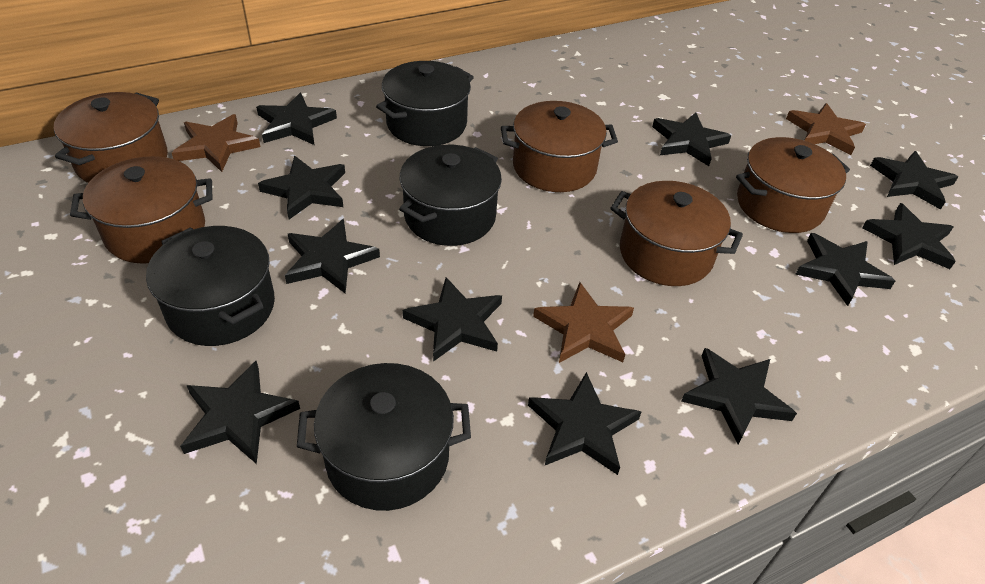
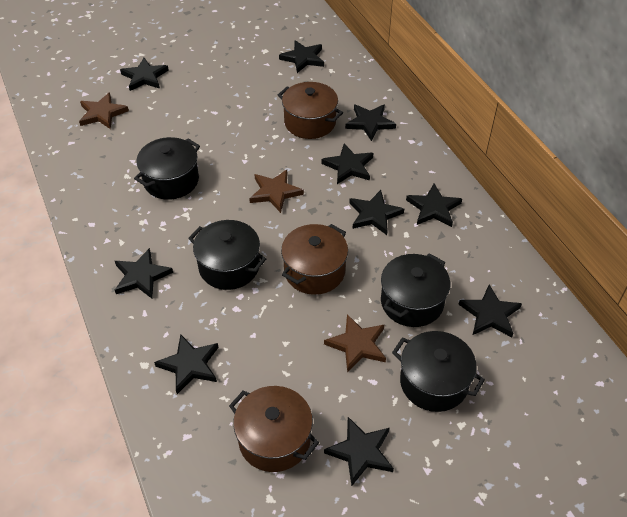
black star: 11 -> 10
brown pot: 5 -> 3

